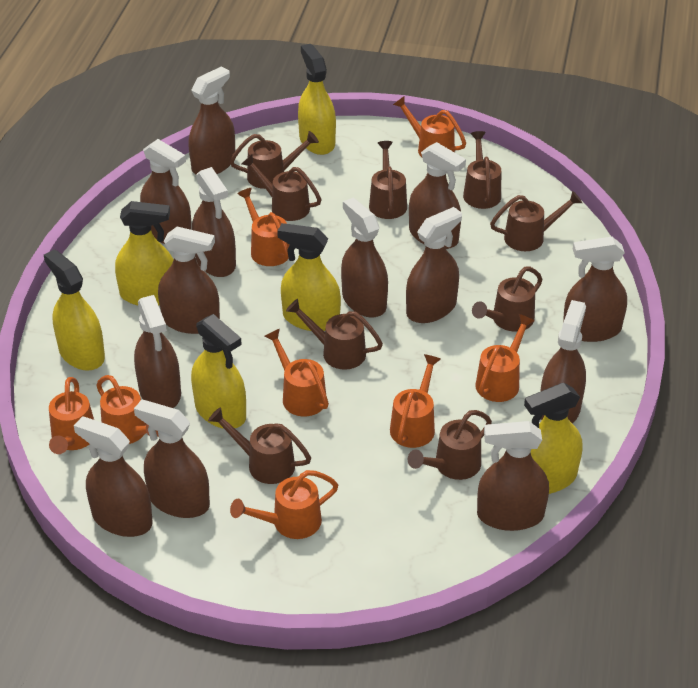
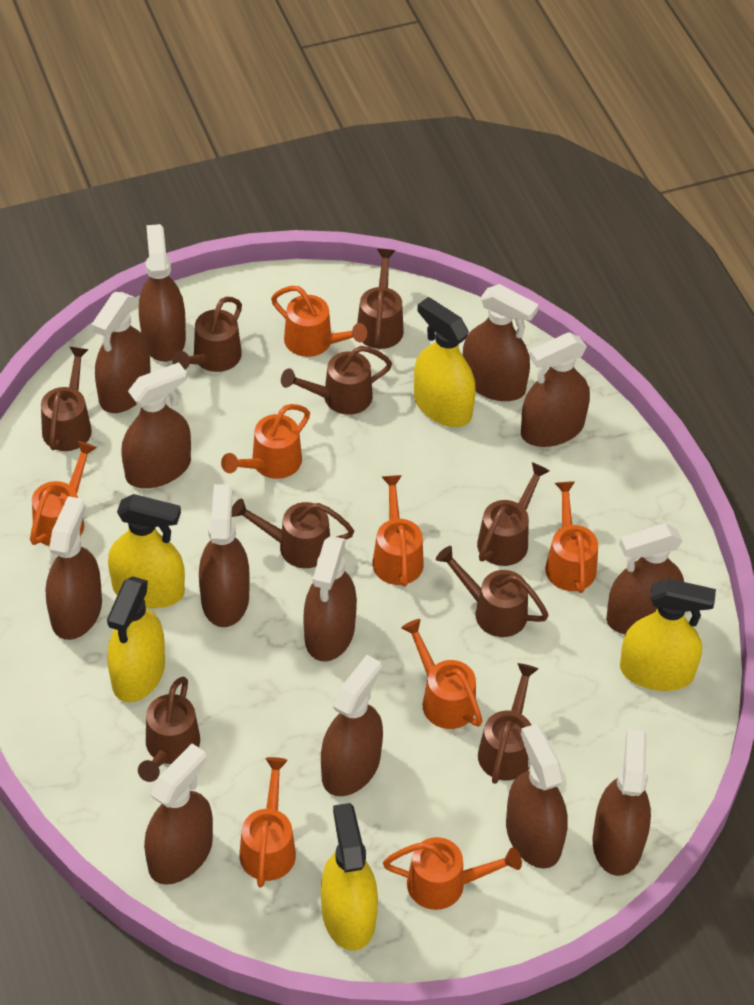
yellow spray bottle: 6 -> 5

